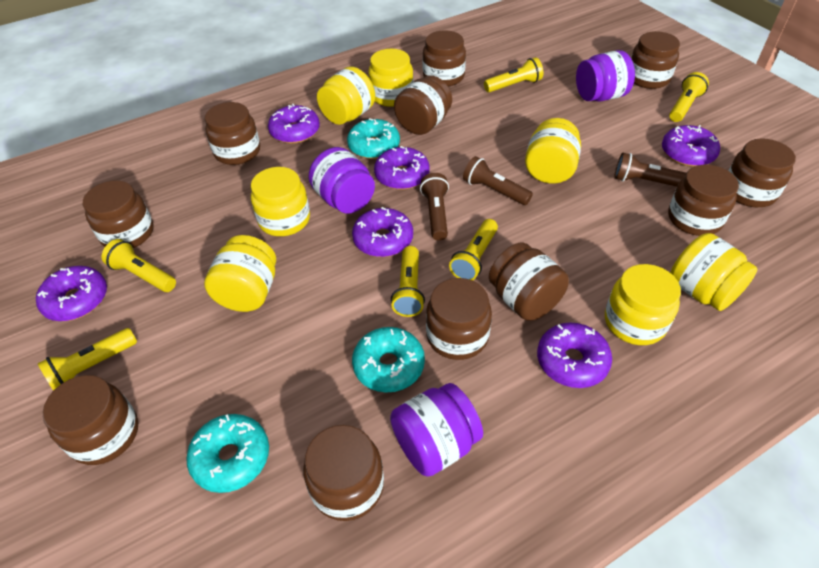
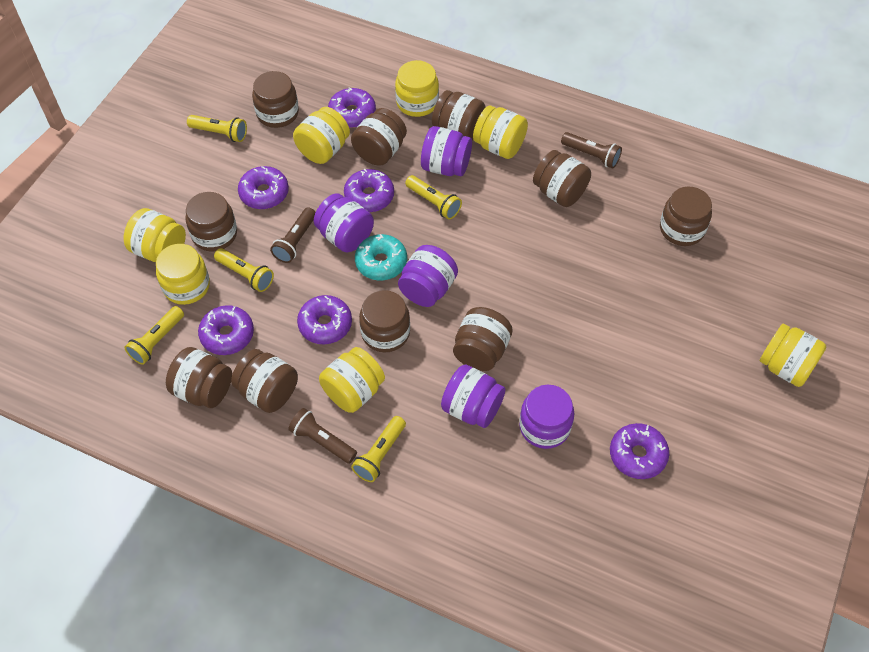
brown jar: 11 -> 10
purple jar: 3 -> 5
turquoise donut: 3 -> 1
yellow flashlight: 6 -> 5

